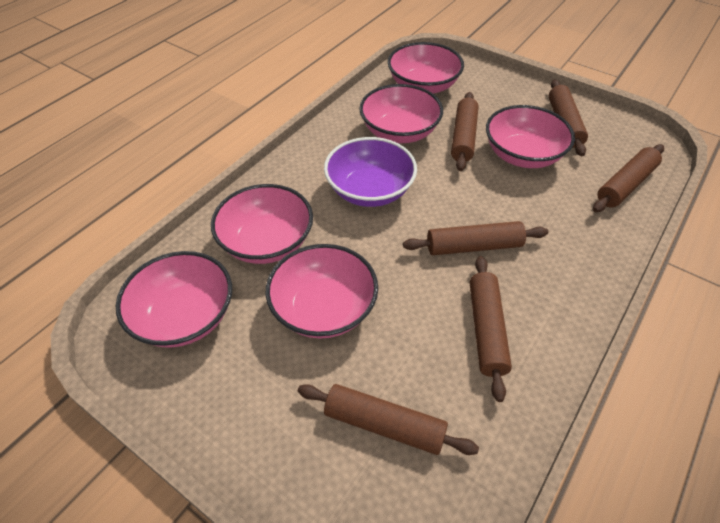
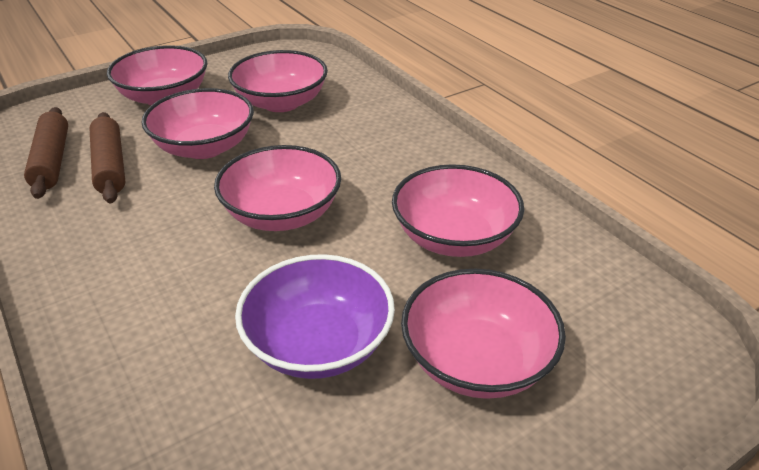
brown rolling pin: 6 -> 2

